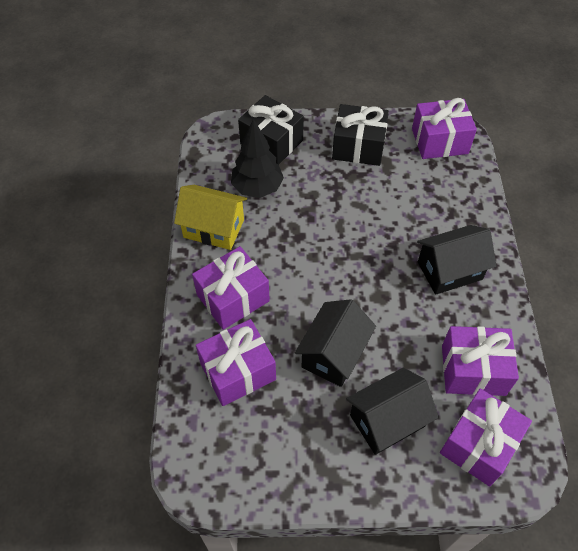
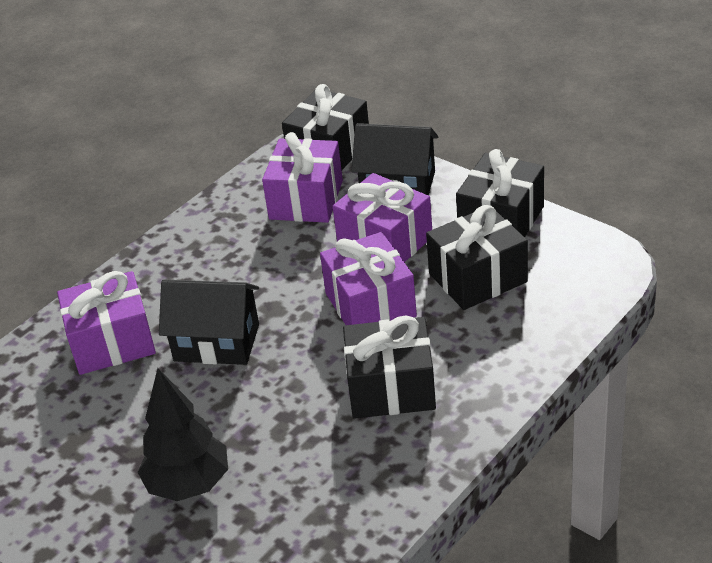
black gift: 2 -> 4
black house: 3 -> 2
purple gift: 5 -> 4
yellow house: 1 -> 0

